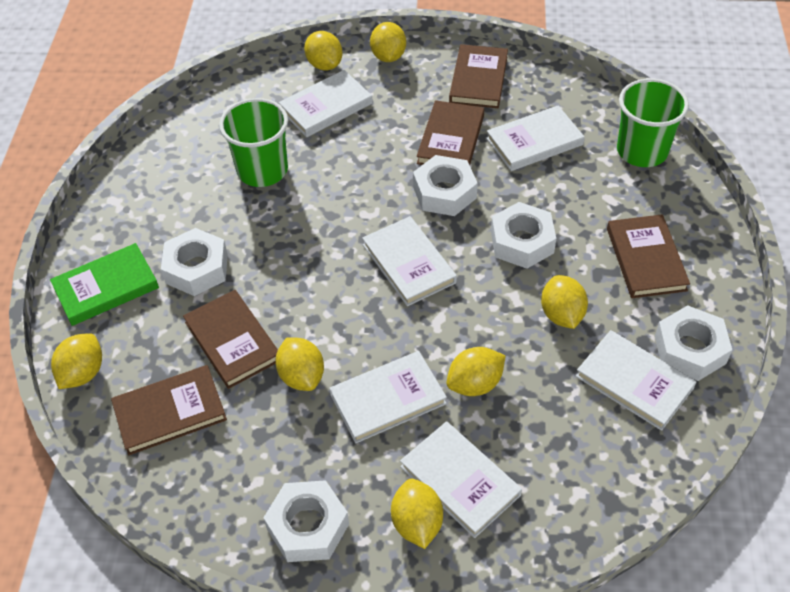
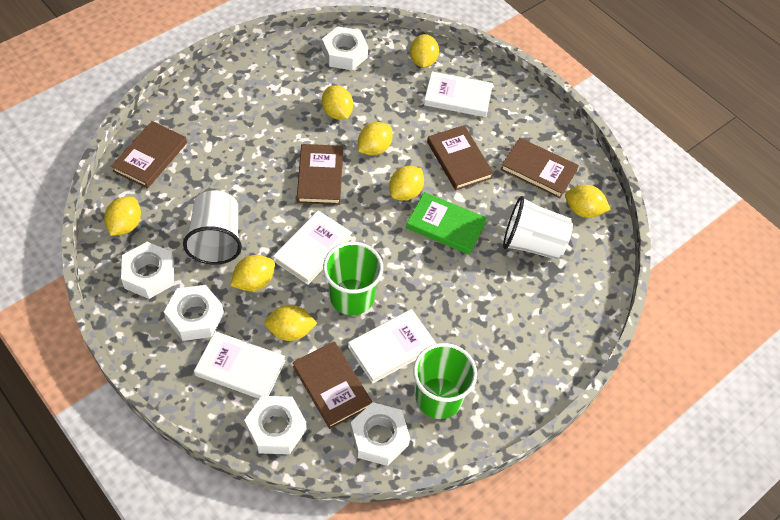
white book: 6 -> 4
white cup: 0 -> 2
yellow lemon: 7 -> 8

